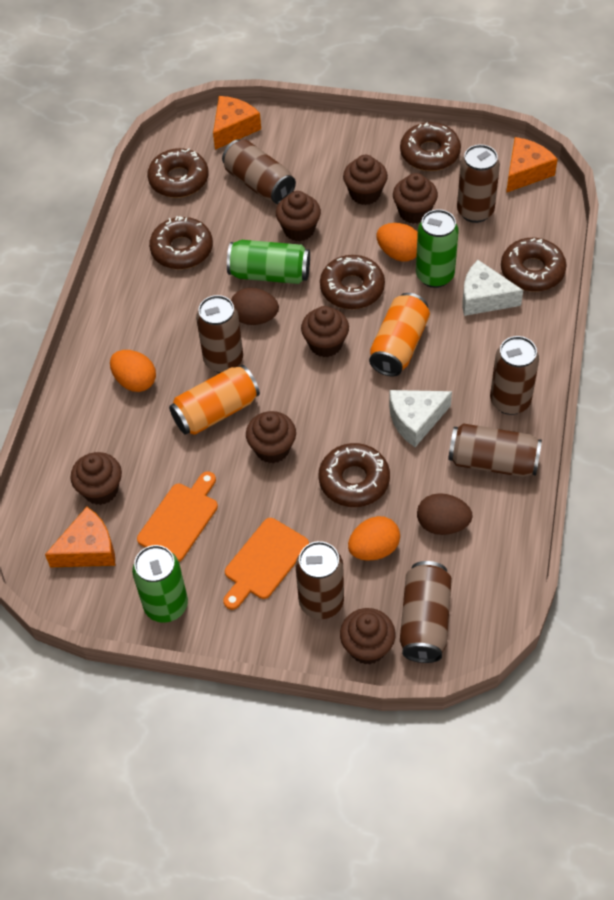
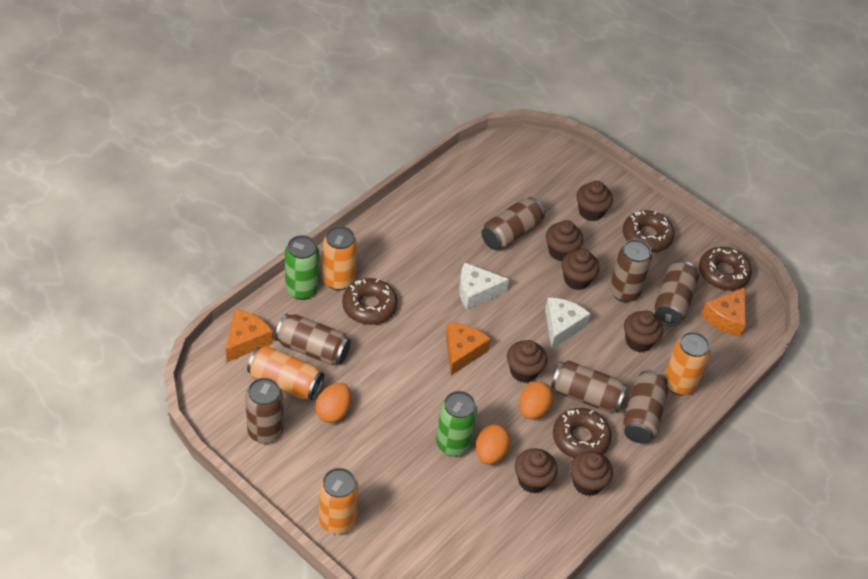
brown donut: 6 -> 4
brown egg: 2 -> 0
green can: 3 -> 2
orange can: 2 -> 4
orange cutting board: 2 -> 0

